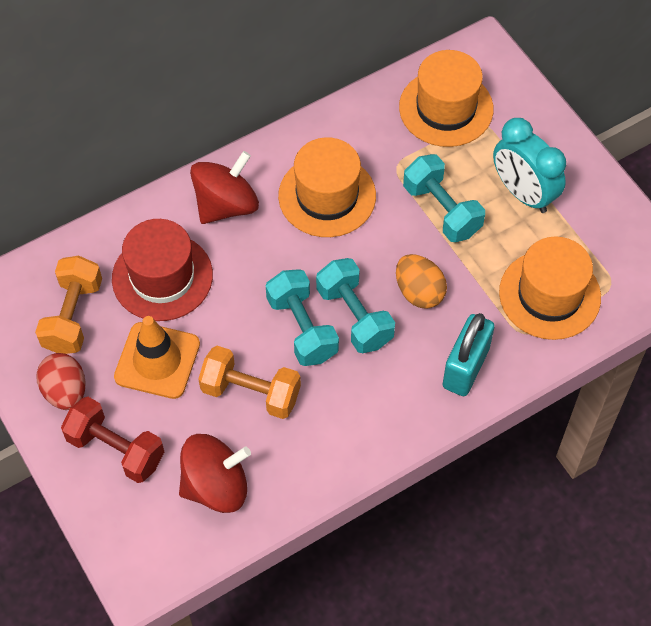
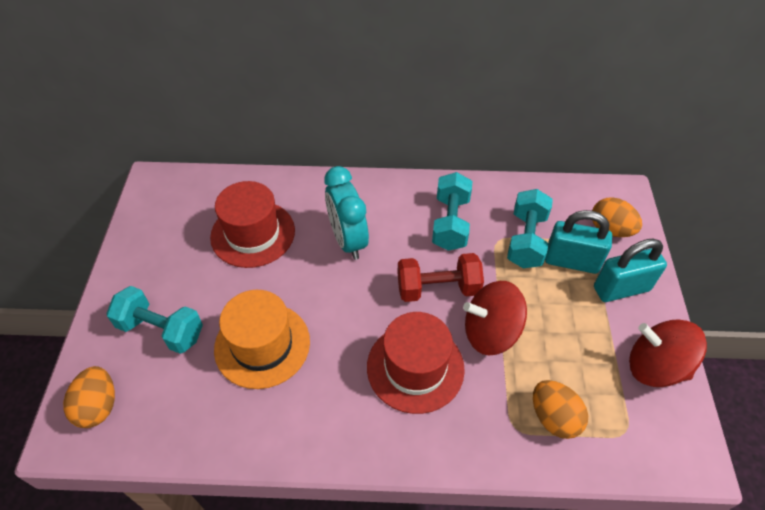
orange dumbbell: 2 -> 0
orange egg: 1 -> 3
orange hat: 3 -> 1
orange traffic cone: 1 -> 0
red egg: 1 -> 0
red hat: 1 -> 2
turquoise padlock: 1 -> 2

